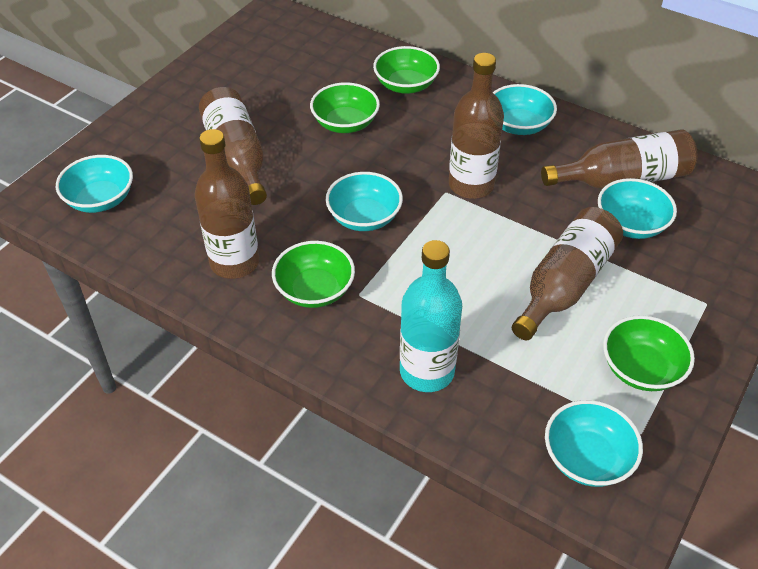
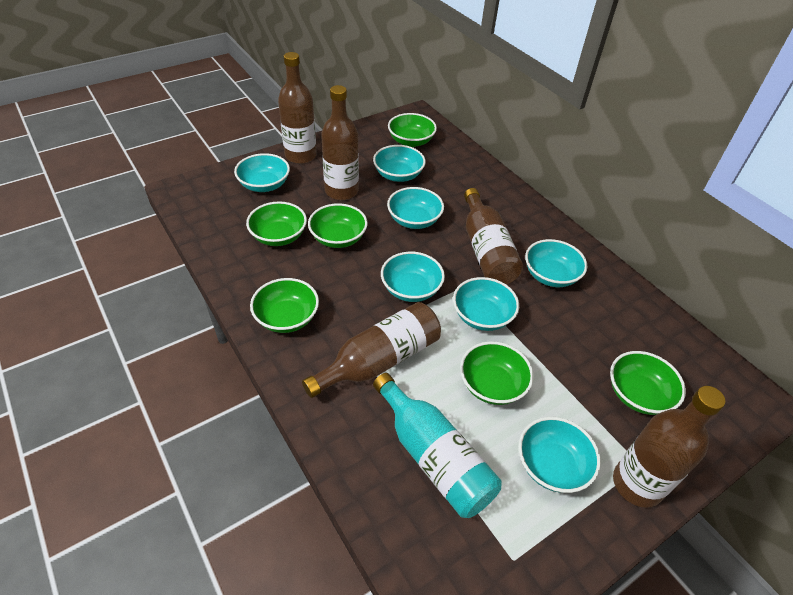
green bowl: 4 -> 6
turquoise bowl: 5 -> 7

